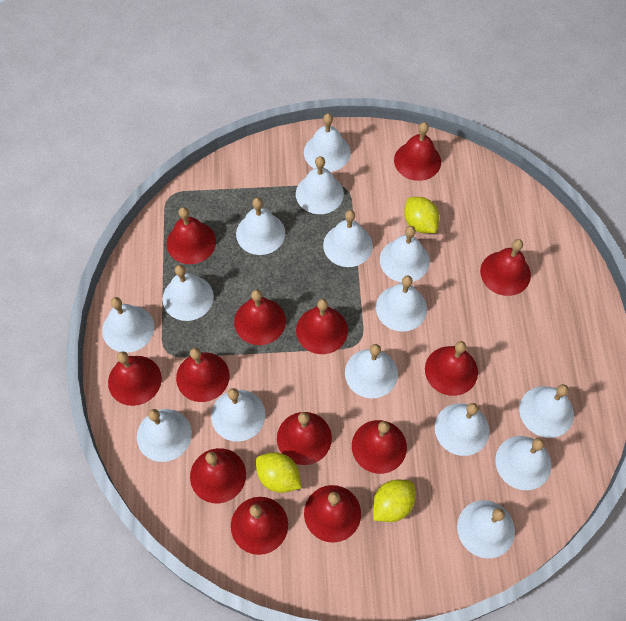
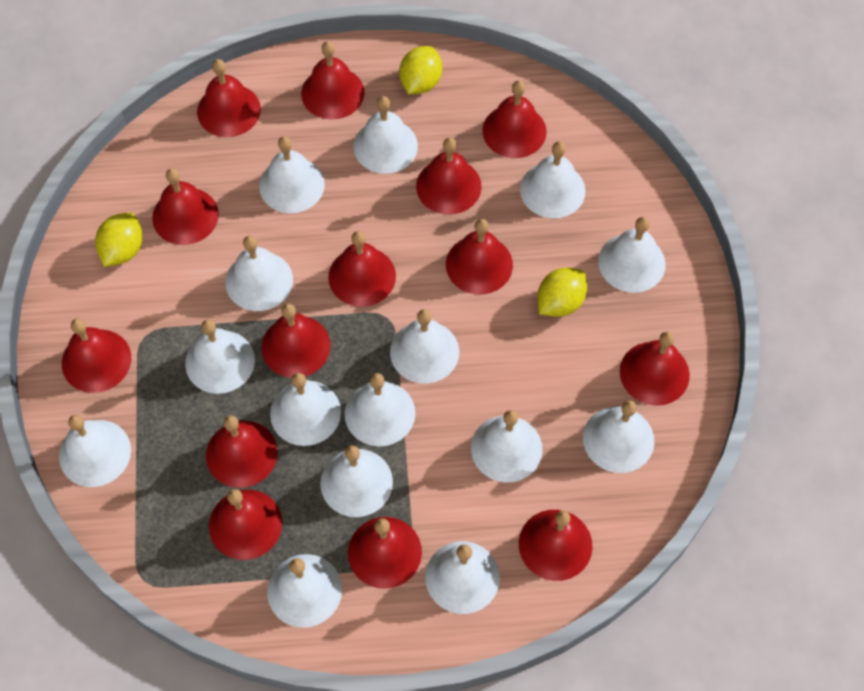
red bell: 13 -> 14

